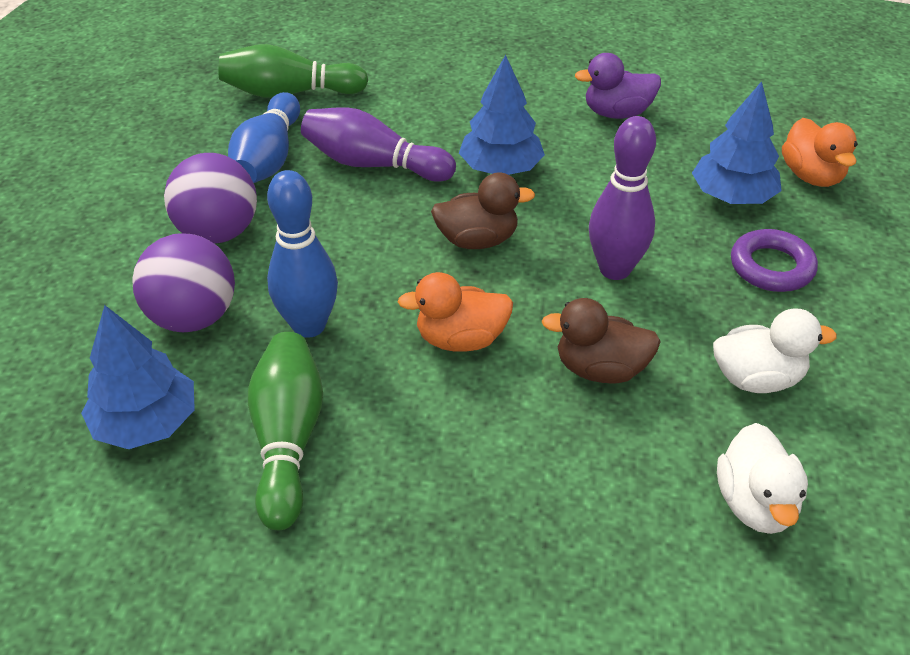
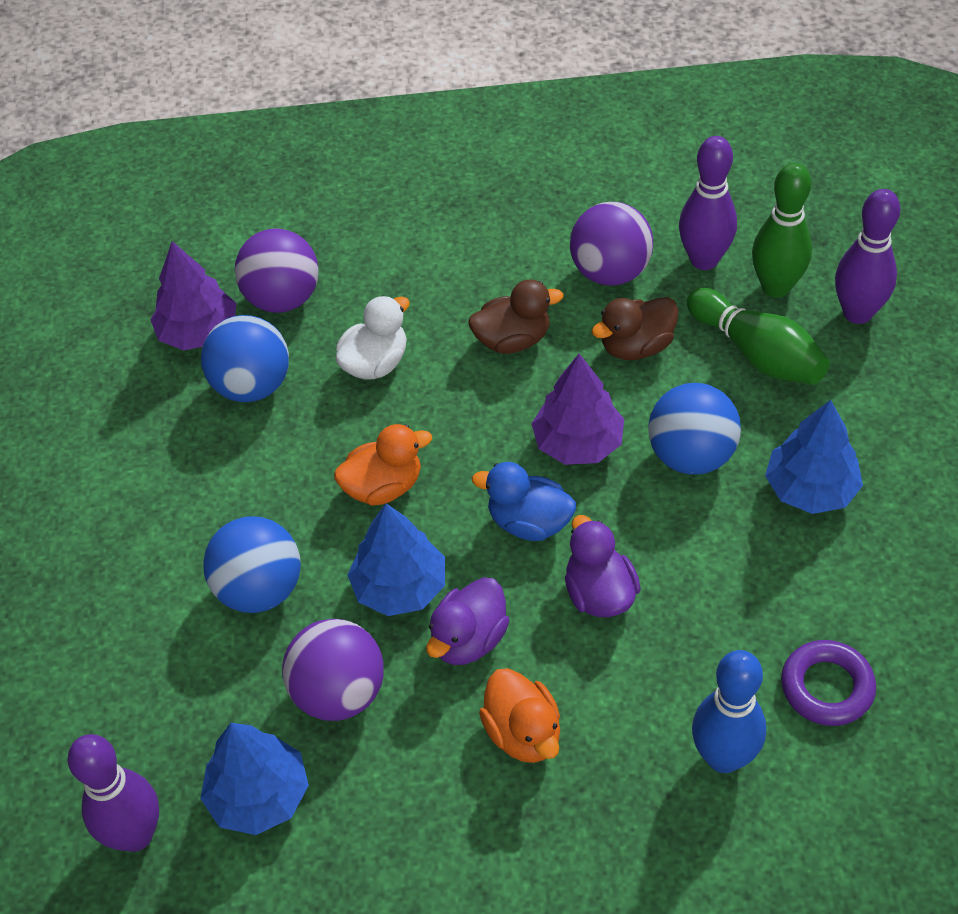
blue ball: 0 -> 3
blue bowling pin: 2 -> 1
blue duck: 0 -> 1
purple ball: 2 -> 3
purple bowling pin: 2 -> 3
purple duck: 1 -> 2
purple tree: 0 -> 2
white duck: 2 -> 1

